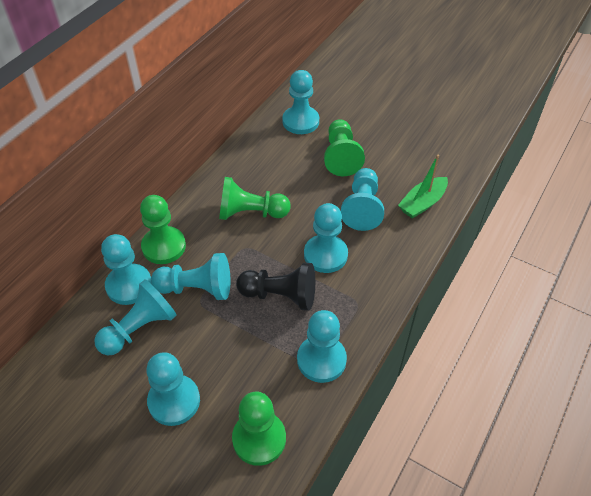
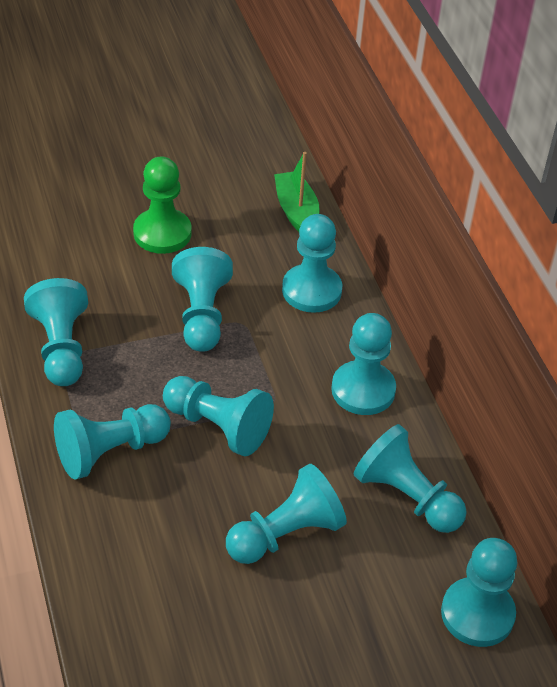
black pawn: 1 -> 0
green pawn: 4 -> 1
turquoise pawn: 8 -> 9

